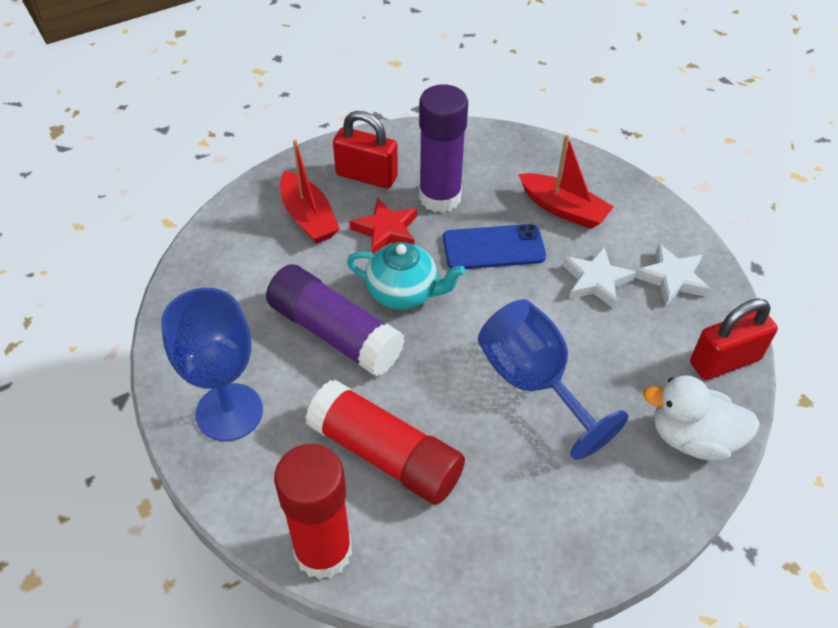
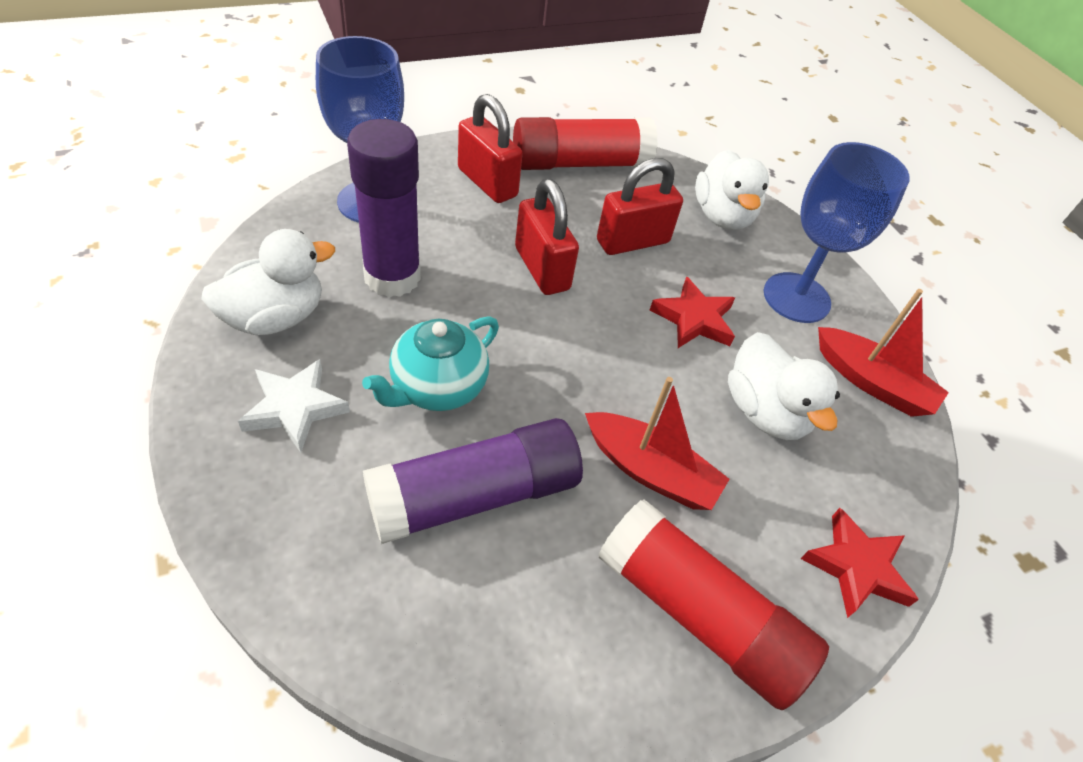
blue phone: 1 -> 0
red padlock: 2 -> 3
red star: 1 -> 2
white duck: 1 -> 3
white star: 2 -> 1

